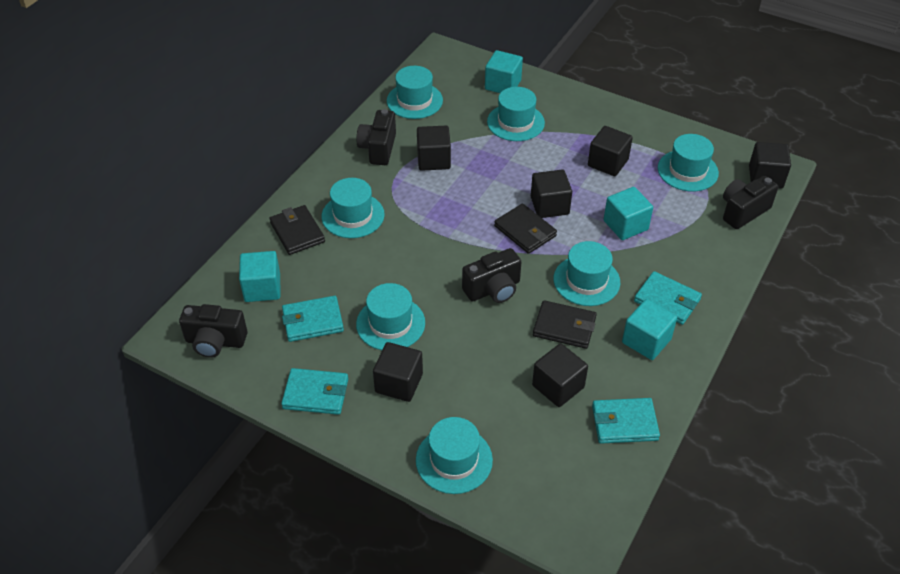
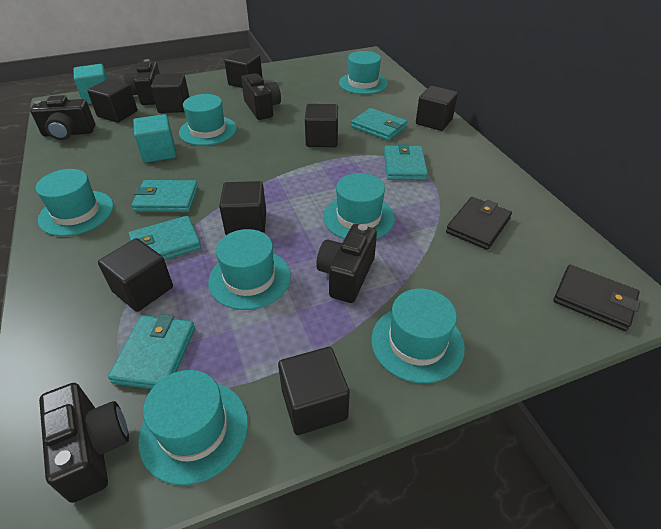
black camera: 4 -> 5
black cube: 6 -> 8
black wallet: 3 -> 2
turquoise cube: 4 -> 2
turquoise wallet: 4 -> 5

